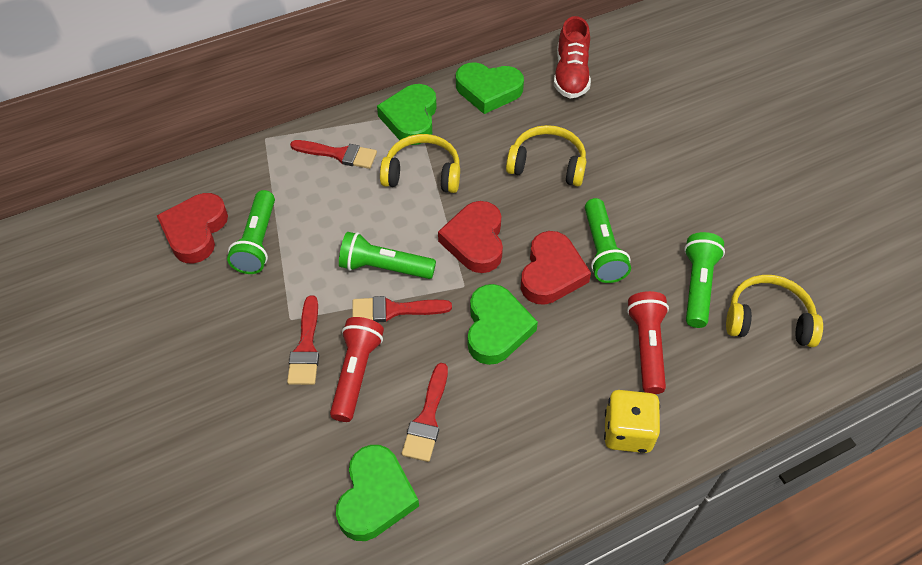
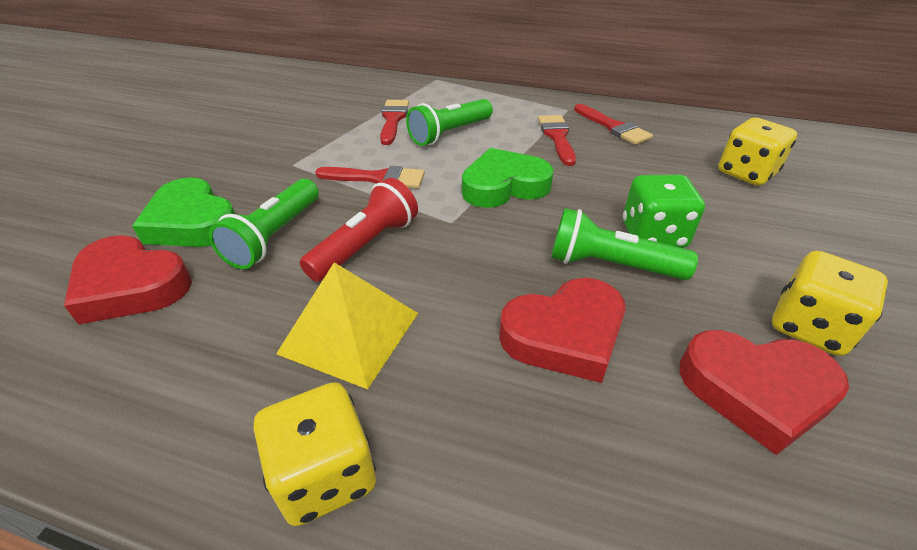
green dice: 0 -> 1
green flashlight: 4 -> 3
green heart: 4 -> 2
red flashlight: 2 -> 1
red shoe: 1 -> 0
yellow dice: 1 -> 3
yellow headphones: 3 -> 0
yellow pyramid: 0 -> 1

